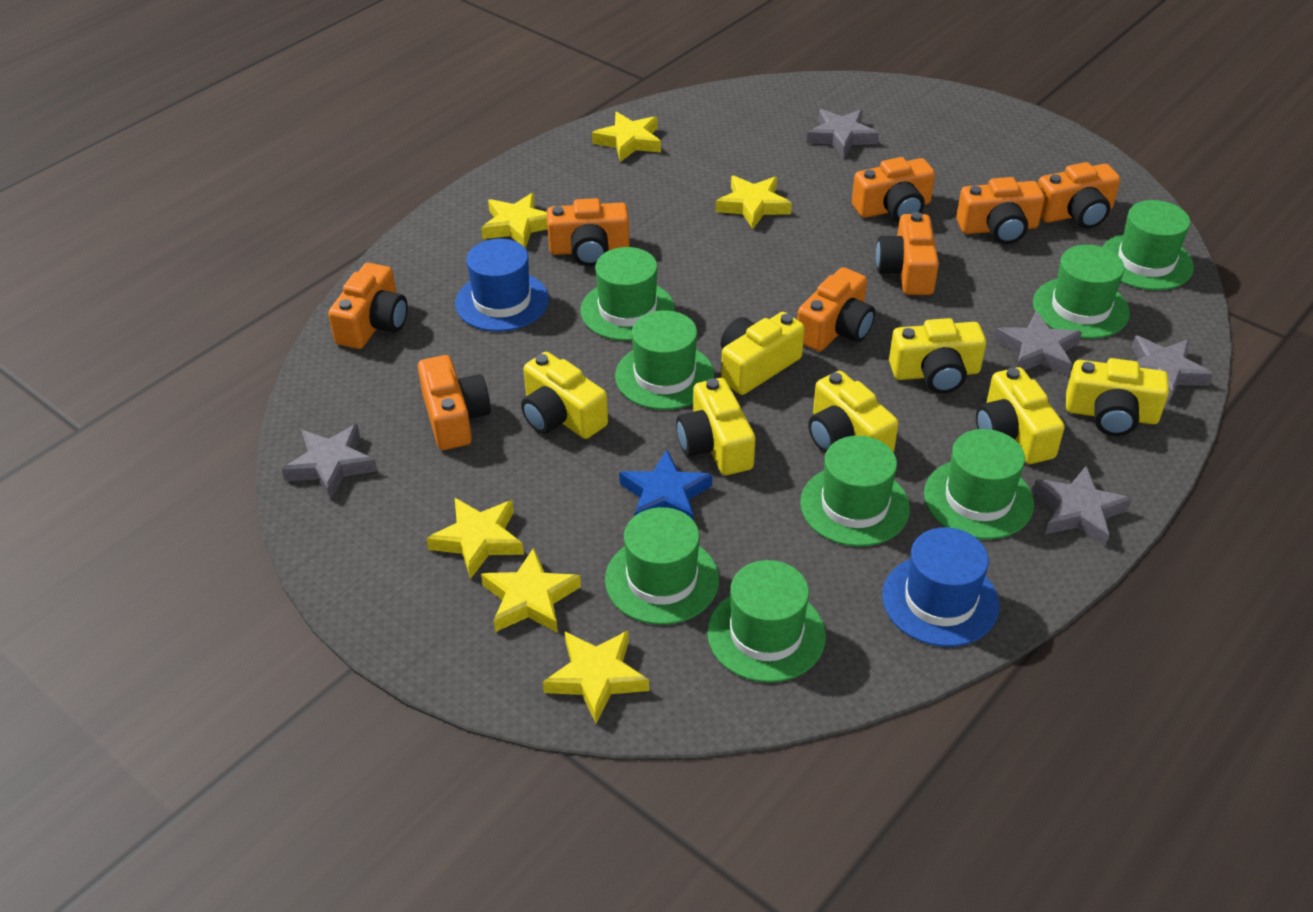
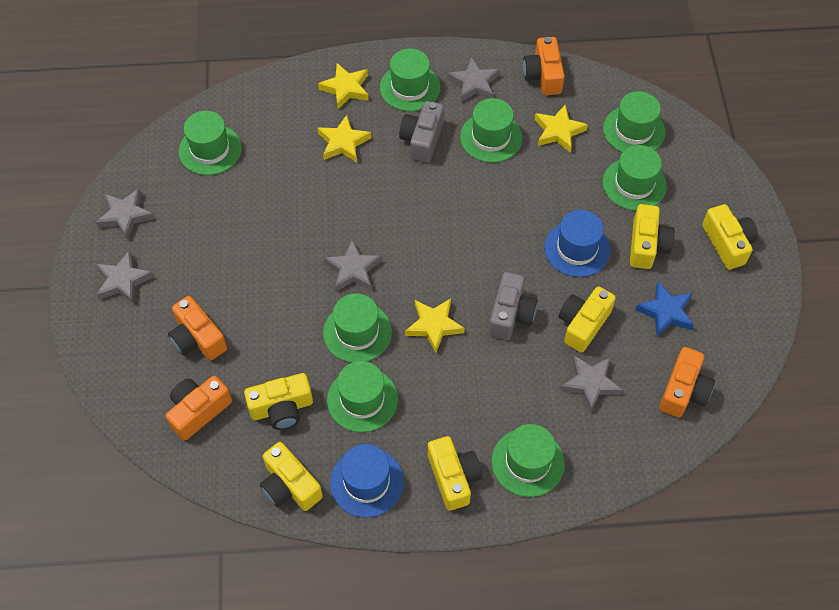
grey camera: 0 -> 2
orange camera: 8 -> 4
yellow camera: 7 -> 6
yellow star: 6 -> 4

